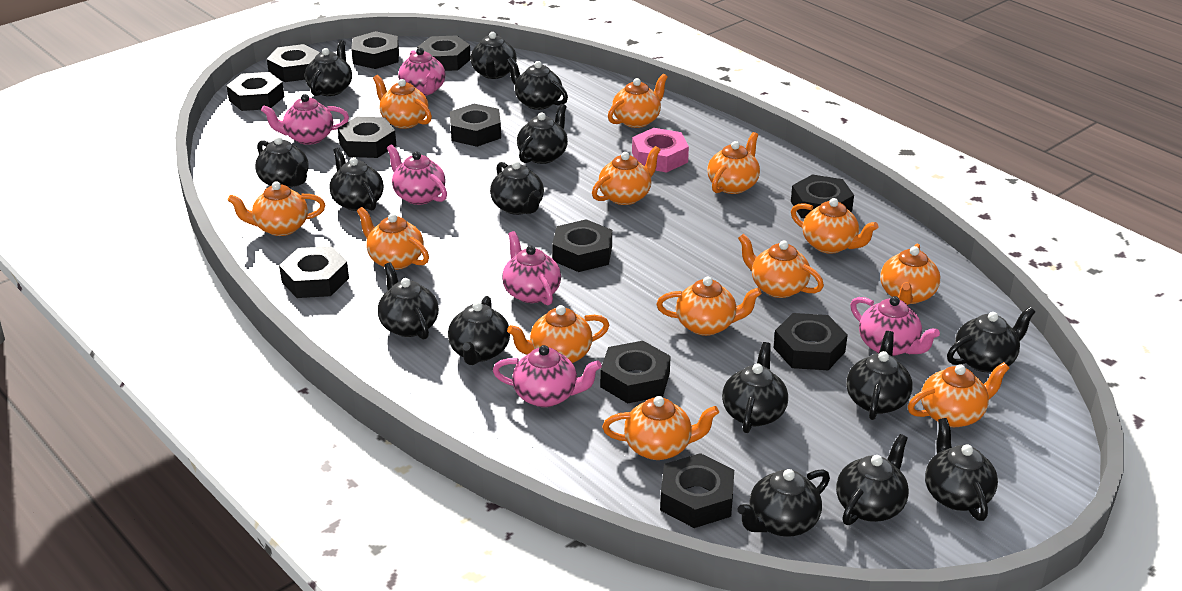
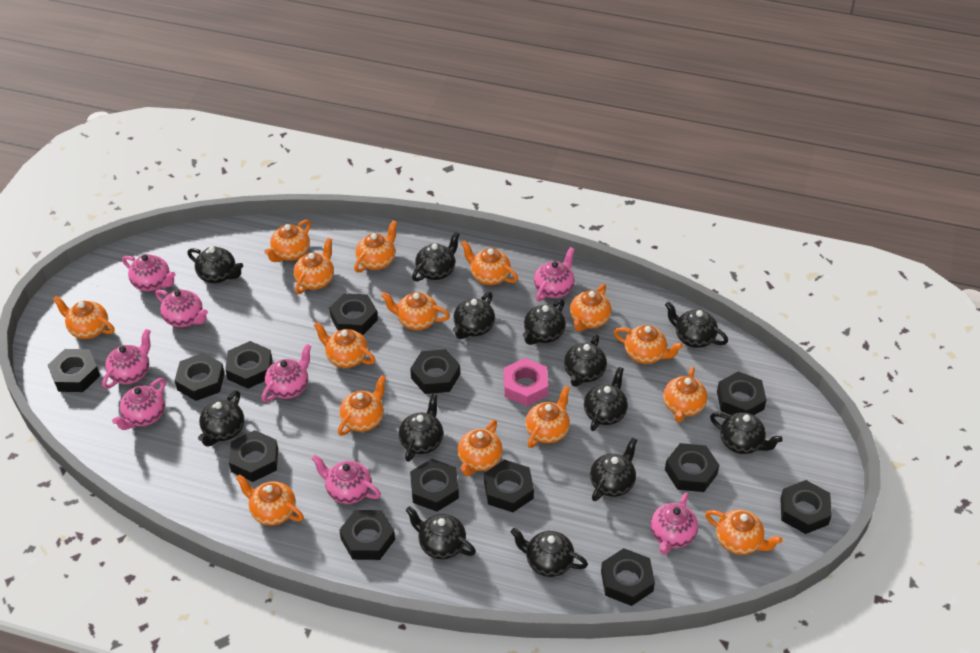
black nut: 12 -> 13
black teapot: 15 -> 13
orange teapot: 13 -> 15
pink teapot: 6 -> 8

